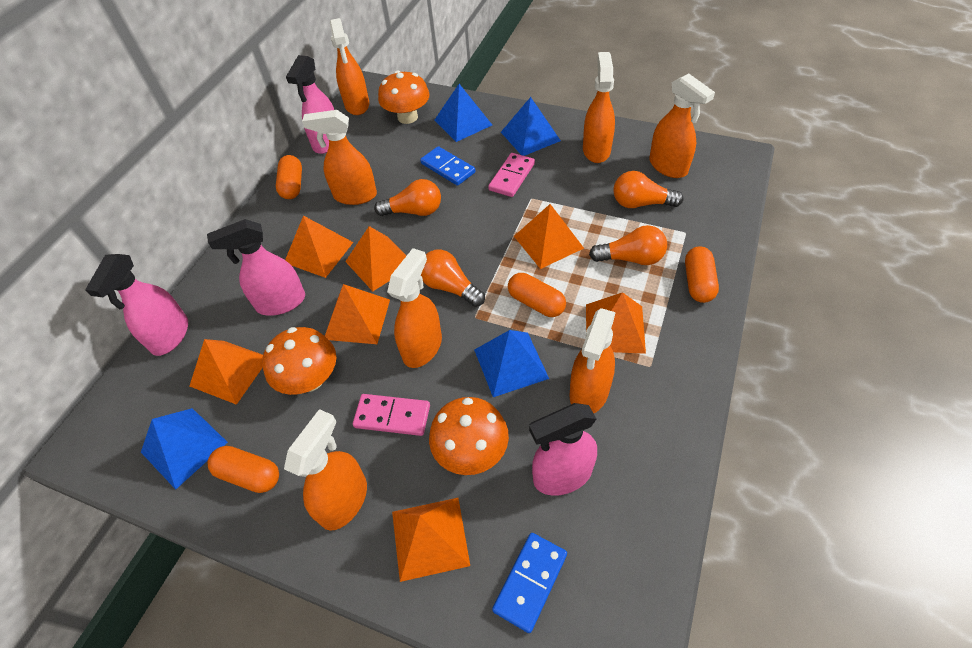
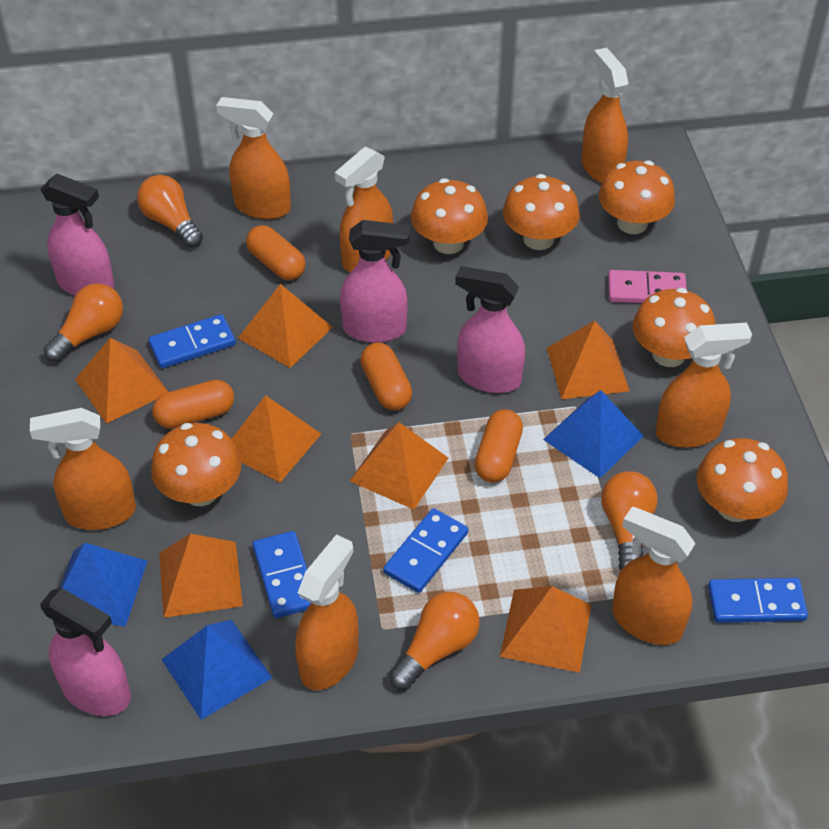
blue domino: 2 -> 4
blue pyramid: 4 -> 3
orange mushroom: 3 -> 6
pink domino: 2 -> 1

